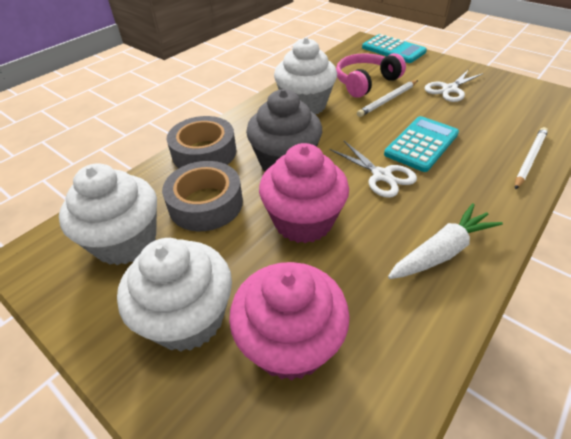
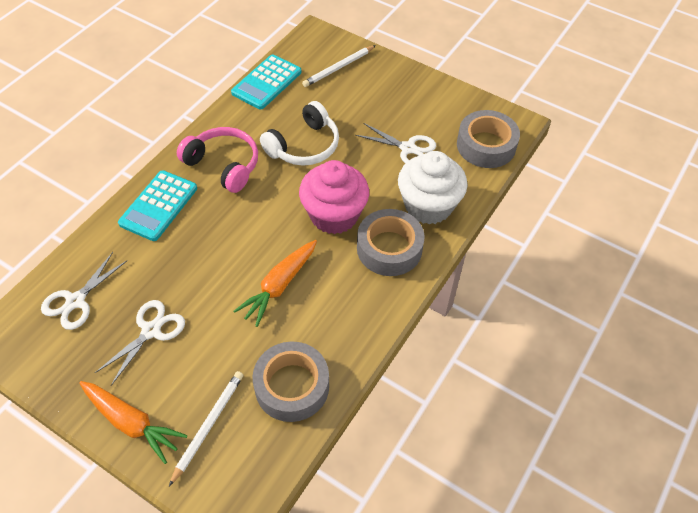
grey cupcake: 1 -> 0
grey tape: 2 -> 3
orange carrot: 0 -> 2
pink cupcake: 2 -> 1
white carrot: 1 -> 0
white cupcake: 3 -> 1
white headphones: 0 -> 1
white scissors: 2 -> 3

